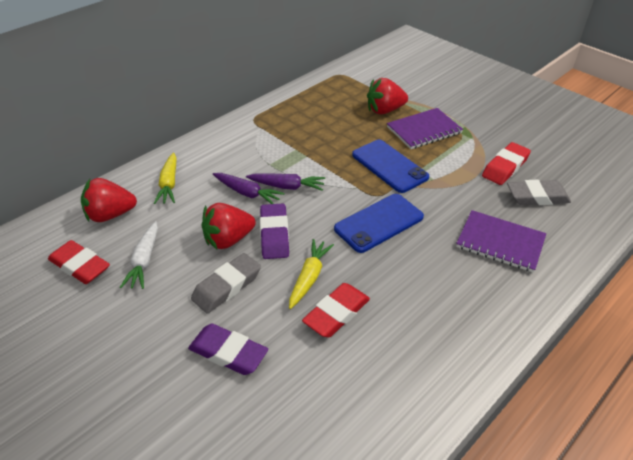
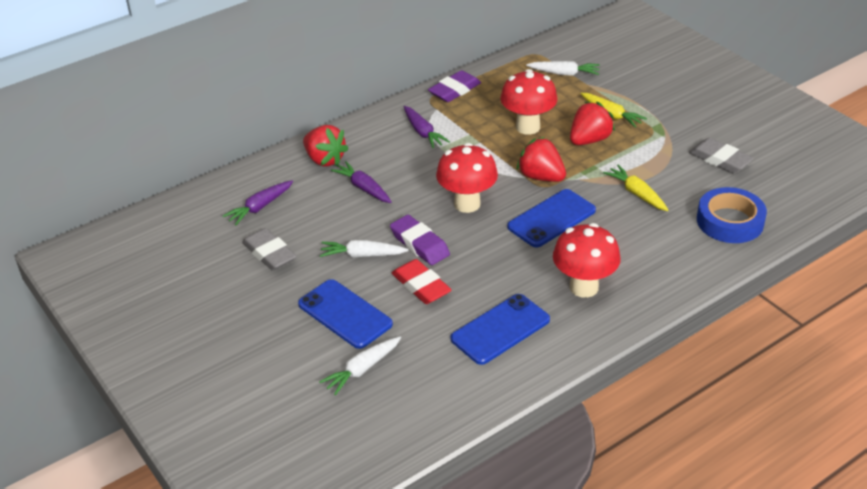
blue phone: 2 -> 3
blue tape: 0 -> 1
purple carrot: 2 -> 3
purple notebook: 2 -> 0
red eraser: 3 -> 1
red mushroom: 0 -> 3
white carrot: 1 -> 3

